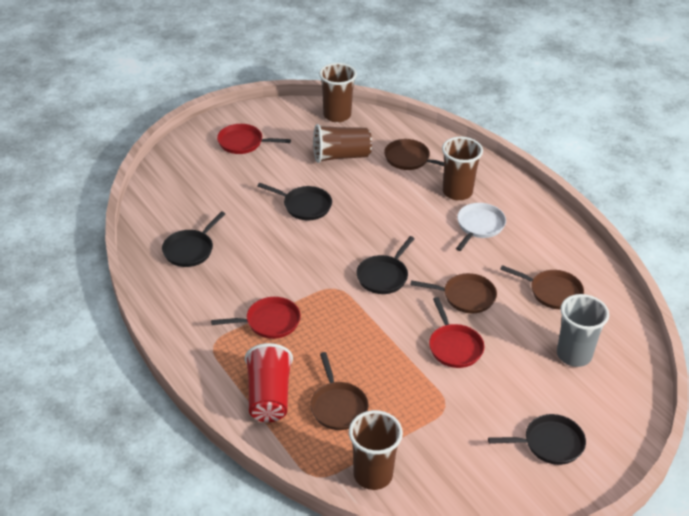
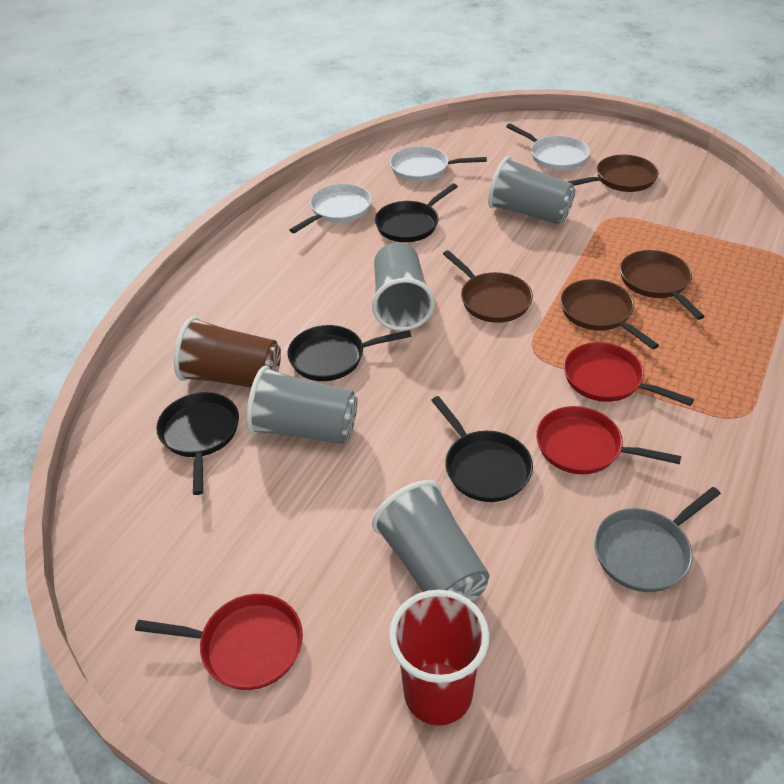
brown cup: 4 -> 1
grey cup: 1 -> 4
grey pan: 0 -> 1
white pan: 1 -> 3

